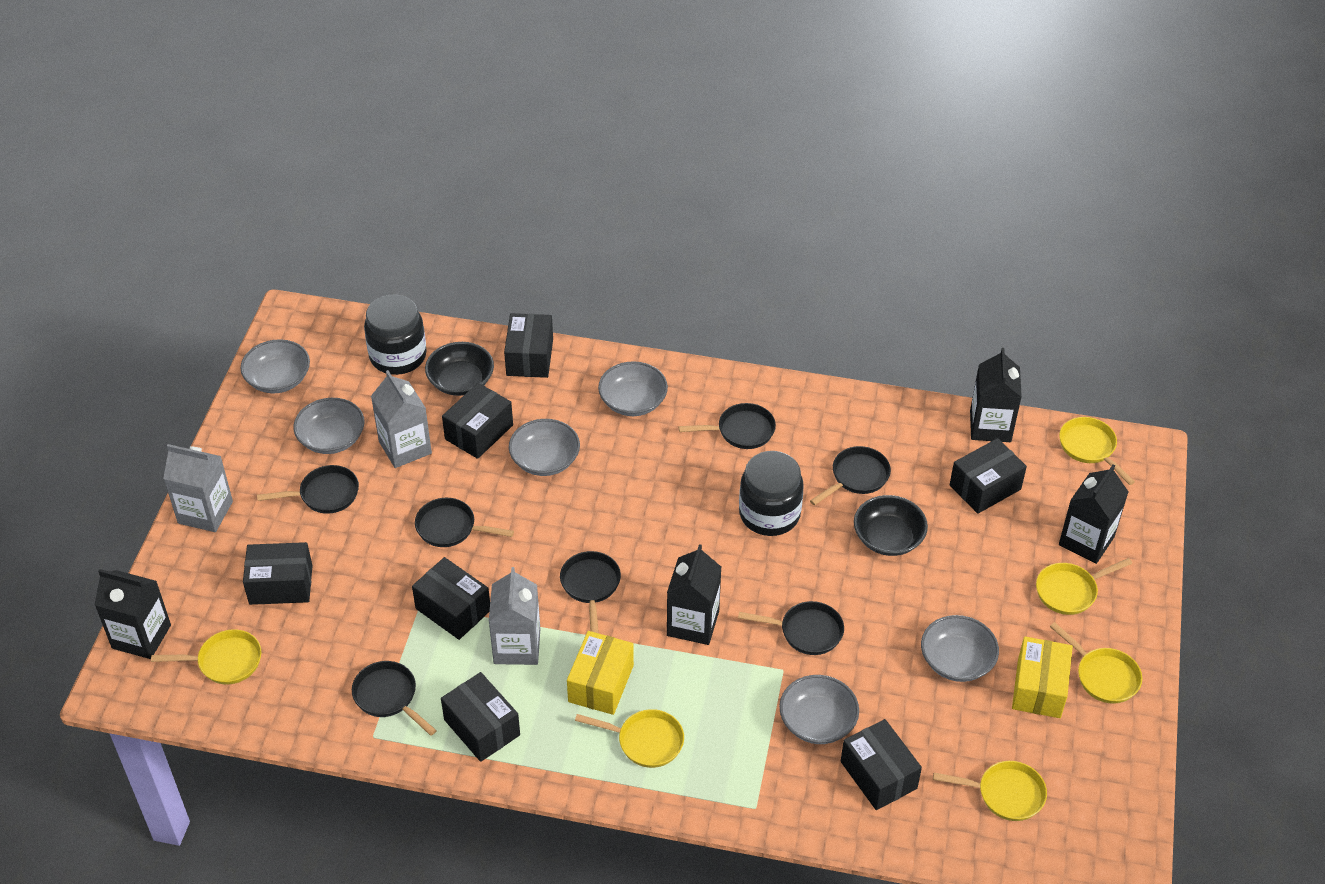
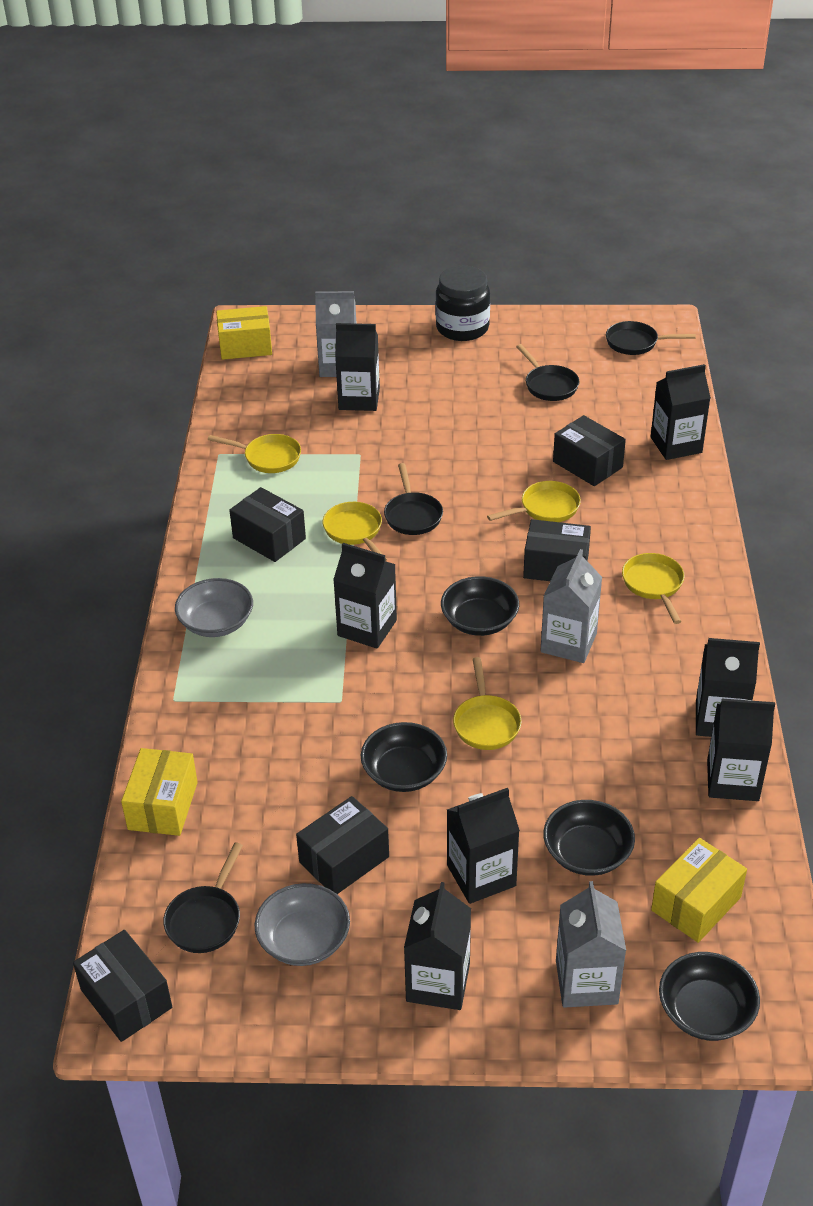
black bowl: 2 -> 4
black box: 7 -> 5
black carton: 4 -> 7
black jar: 2 -> 1
black pan: 7 -> 4
grey bowl: 6 -> 2
yellow box: 2 -> 3
yellow pan: 6 -> 5

